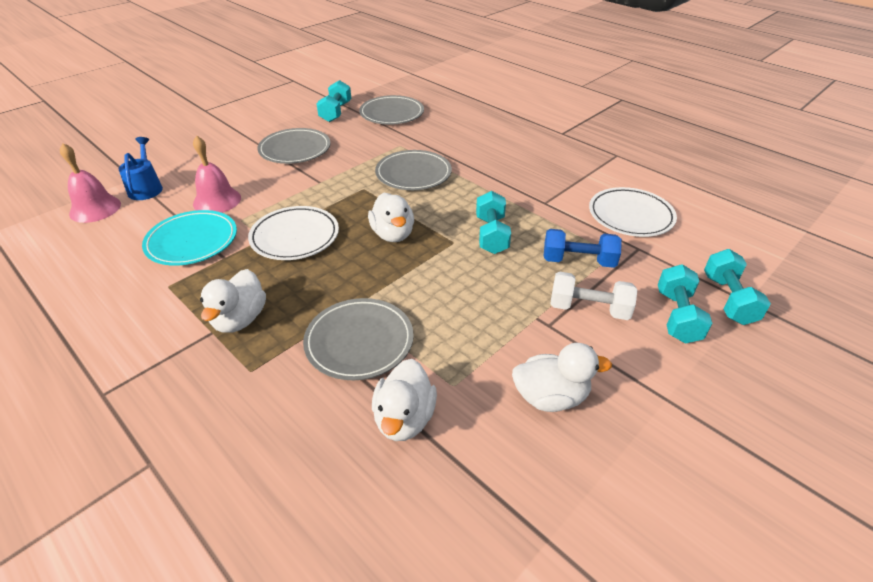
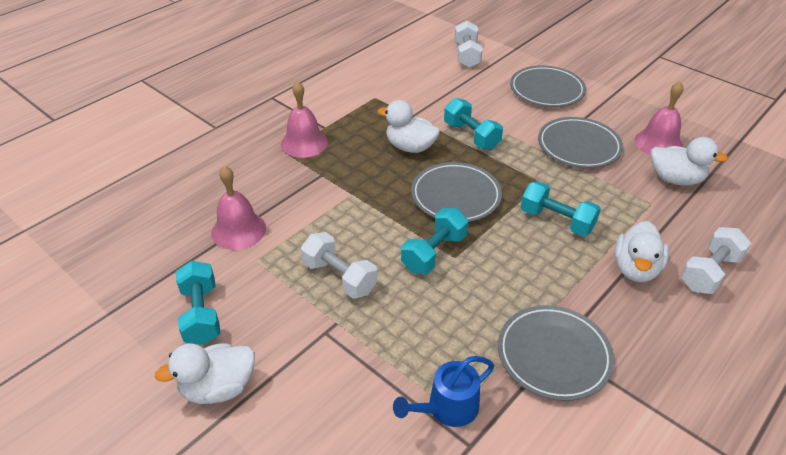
blue dumbbell: 1 -> 0
pink bell: 2 -> 3
turquoise plate: 1 -> 0
white dumbbell: 1 -> 3
white plate: 2 -> 0

